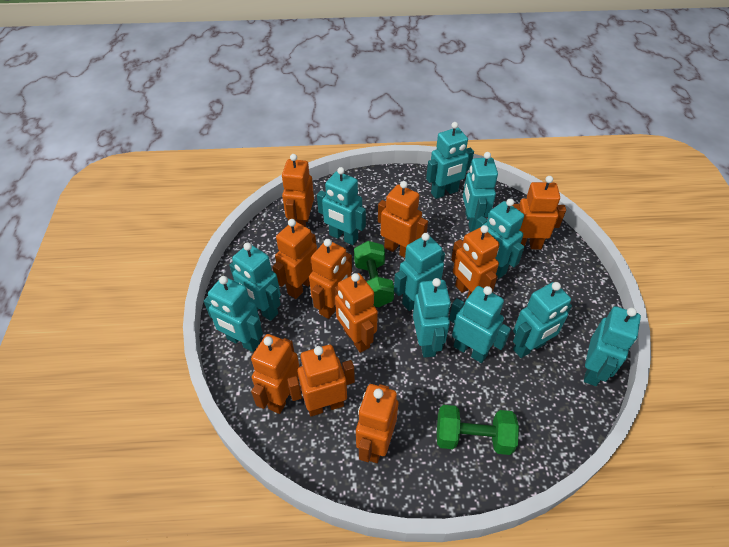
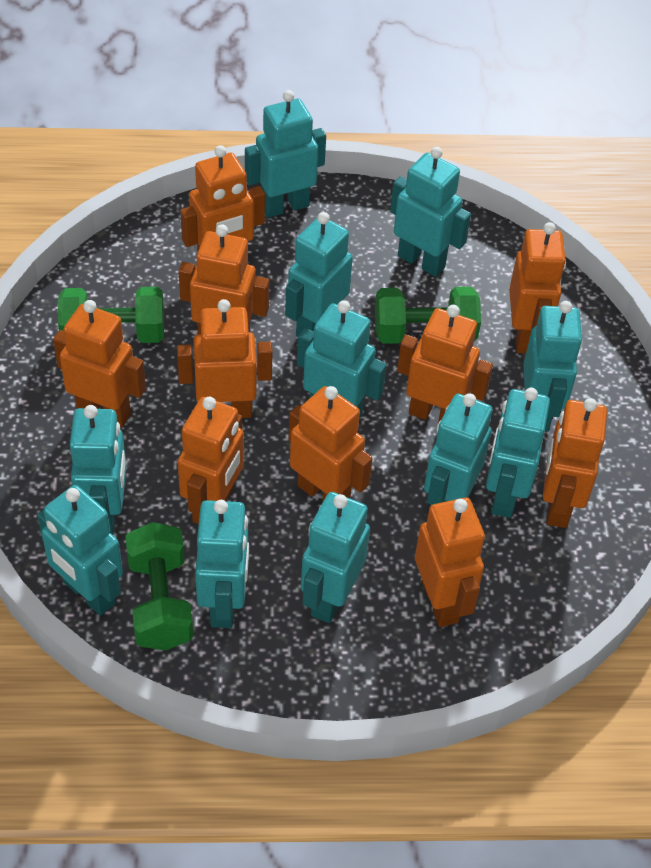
green dumbbell: 2 -> 3

